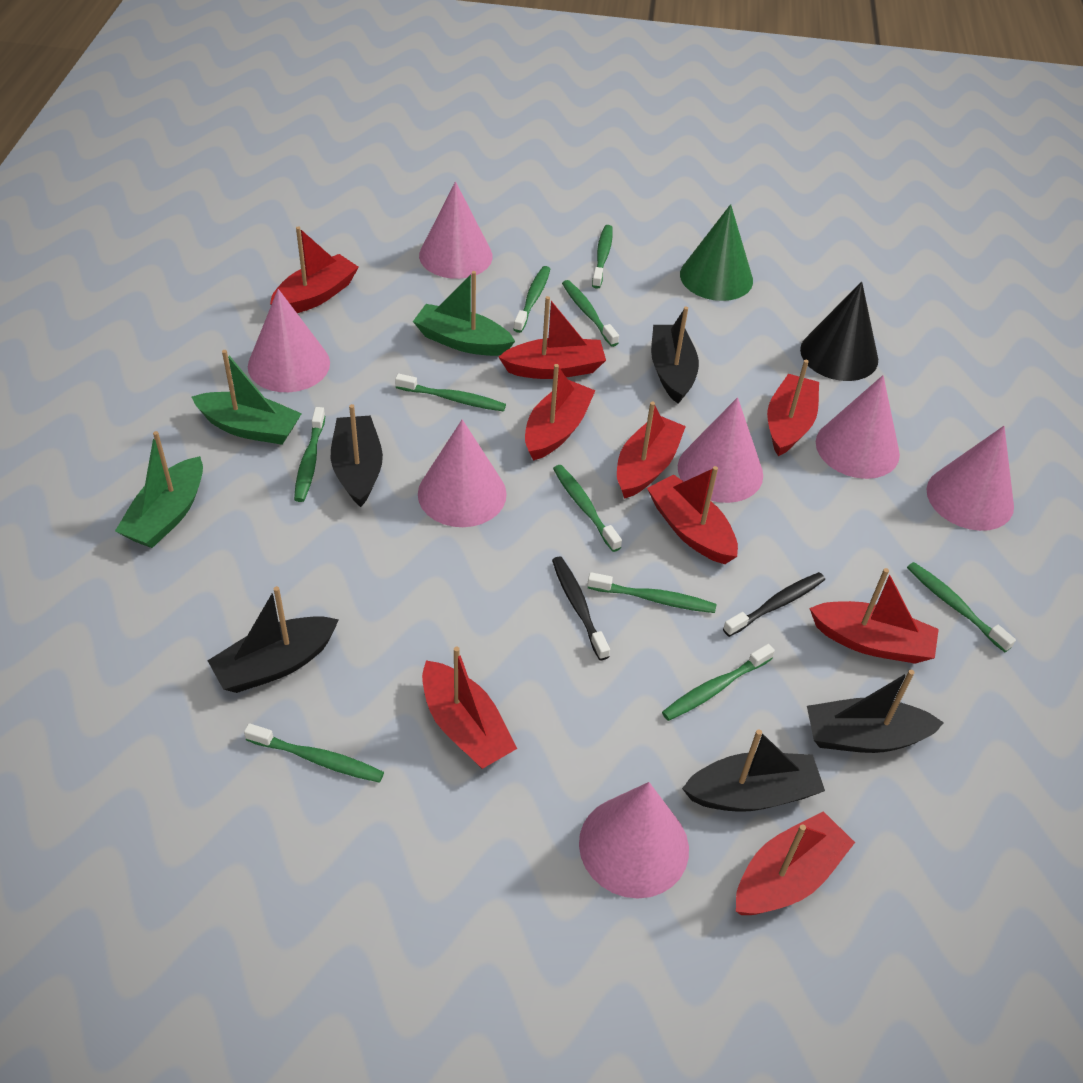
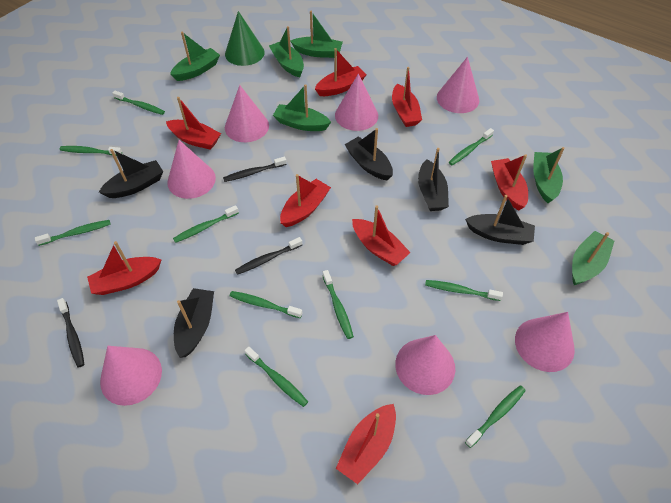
black cone: 1 -> 0
black toothbrush: 2 -> 3
green boat: 3 -> 6
red boat: 9 -> 8

